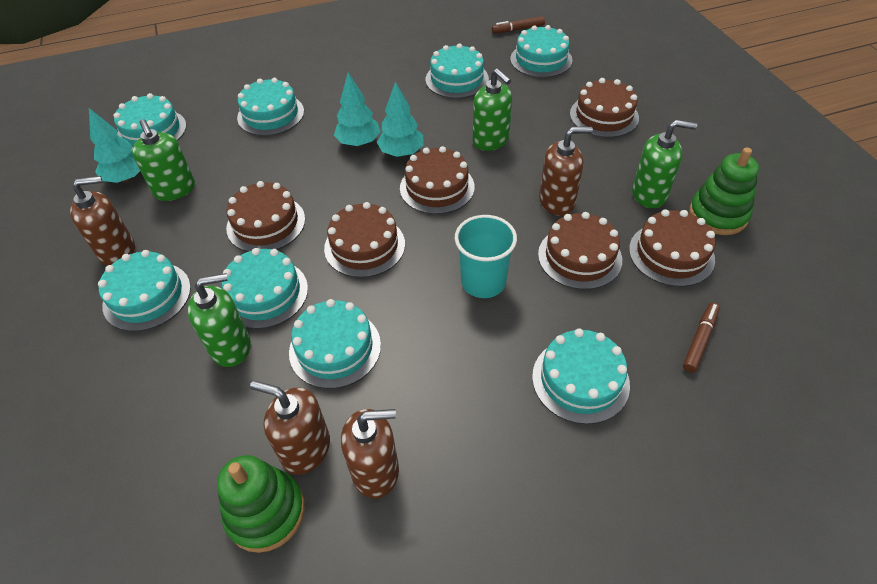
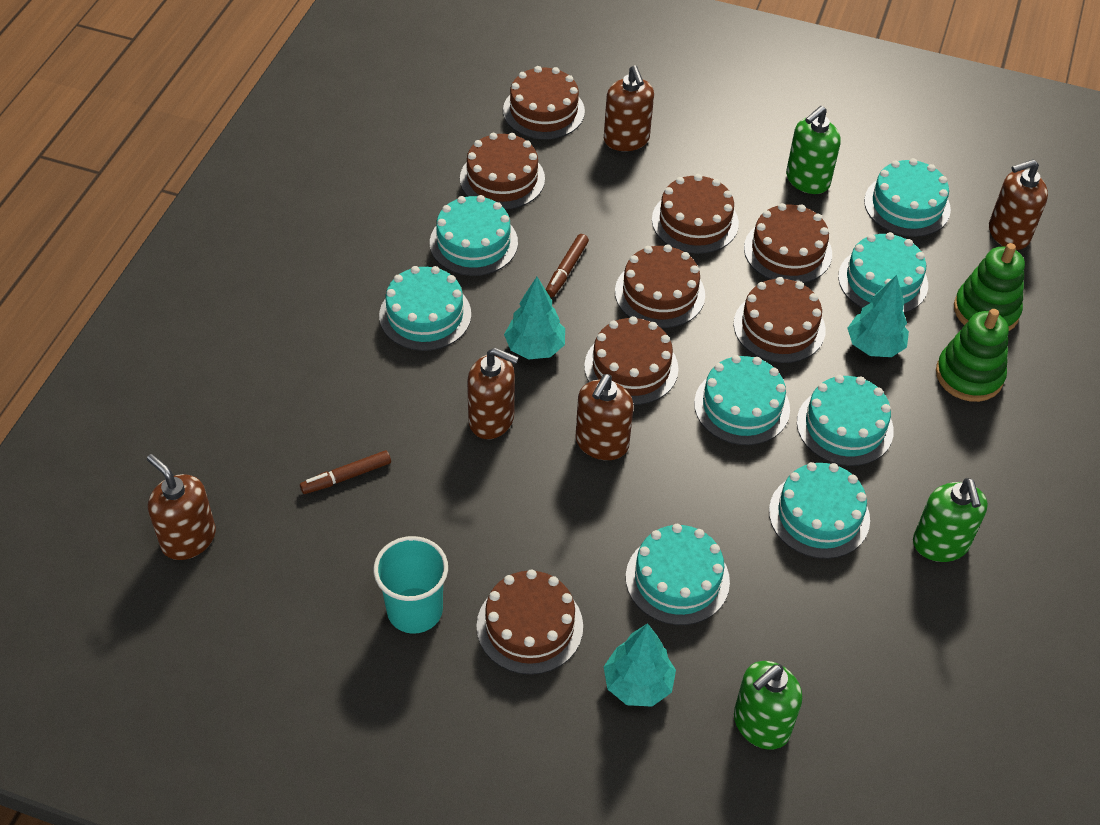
brown cake: 6 -> 8
brown soap dispenser: 4 -> 5
green soap dispenser: 4 -> 3

